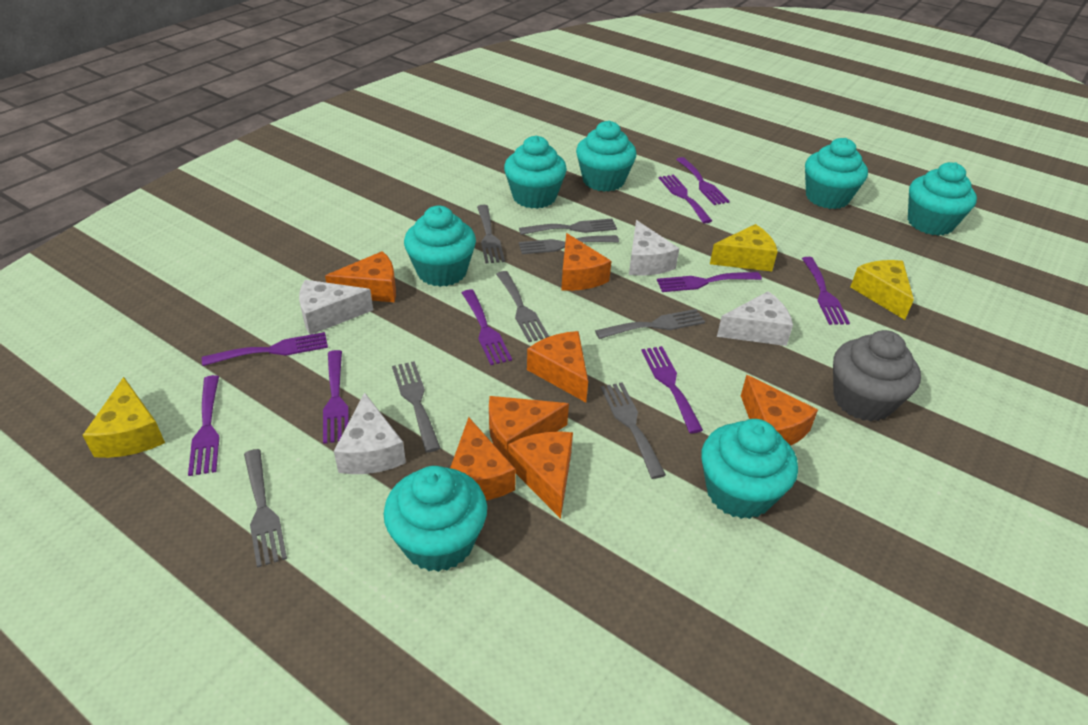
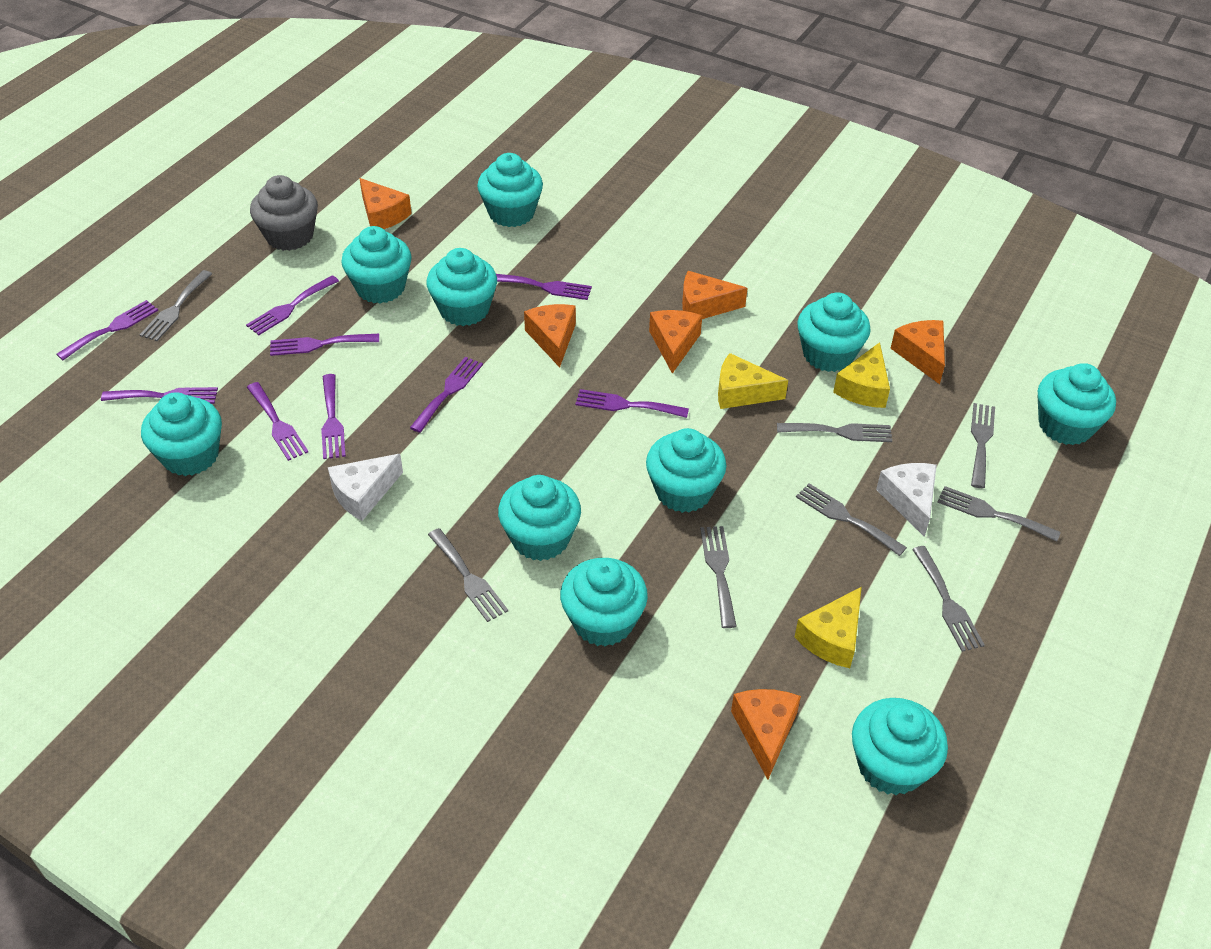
orange cheese: 7 -> 6
turquoise cupcake: 7 -> 10
white cheese: 4 -> 2

